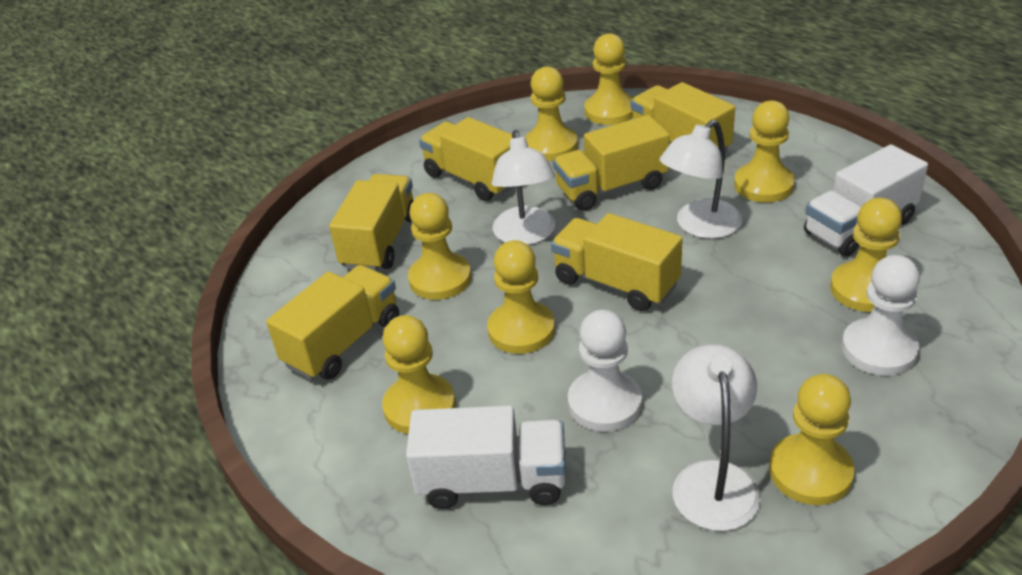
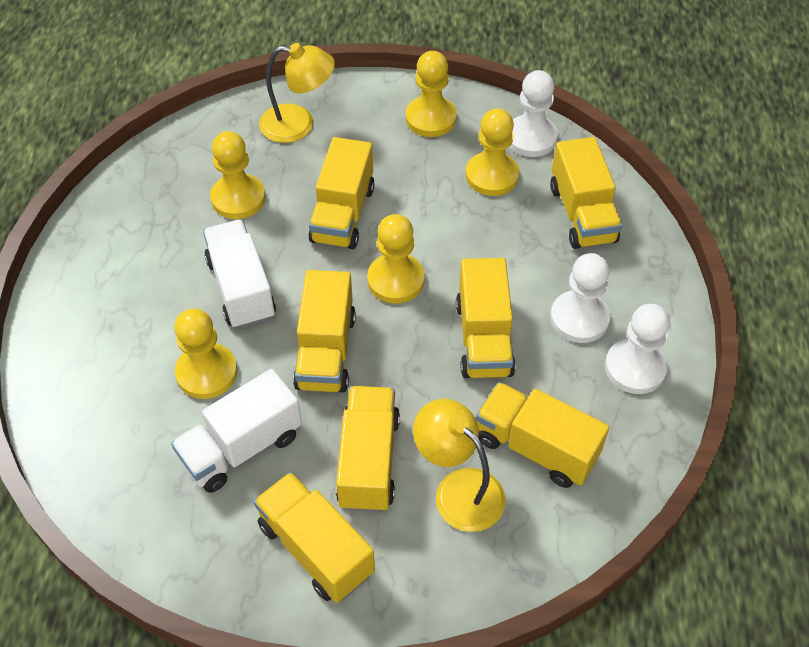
white lamp: 3 -> 0
white pawn: 2 -> 3
yellow lamp: 0 -> 2
yellow pawn: 8 -> 5
yellow truck: 6 -> 7

